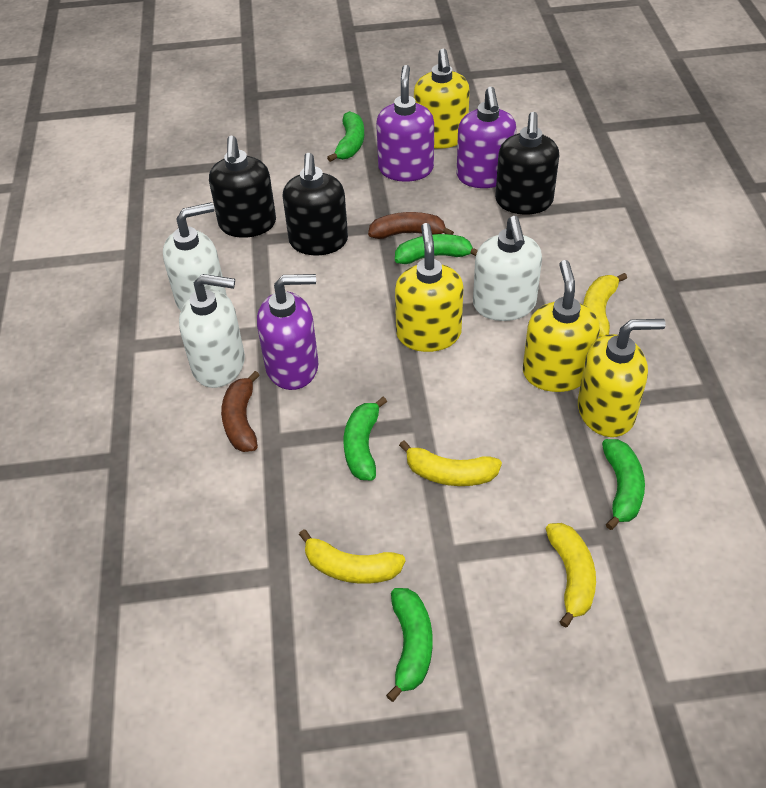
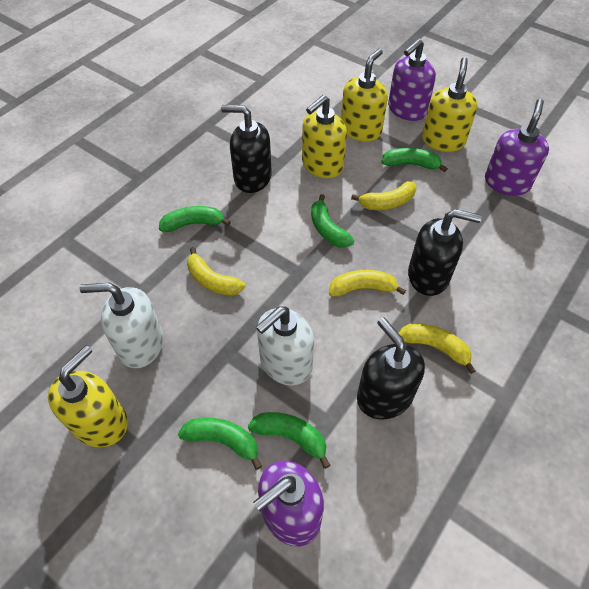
brown banana: 2 -> 0
white soap dispenser: 3 -> 2

